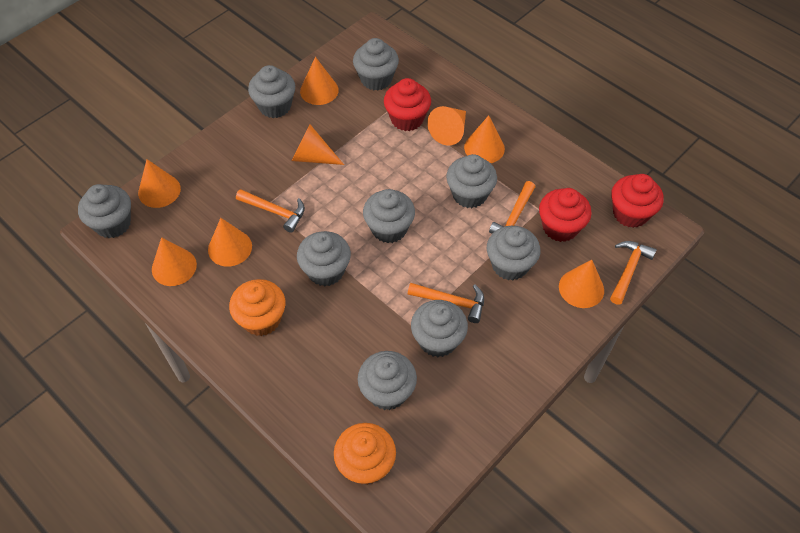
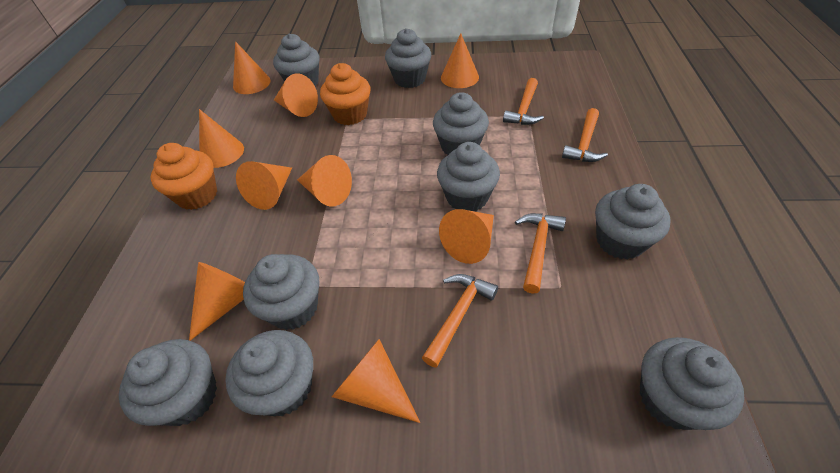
orange cone: 8 -> 9
red cupcake: 3 -> 0

